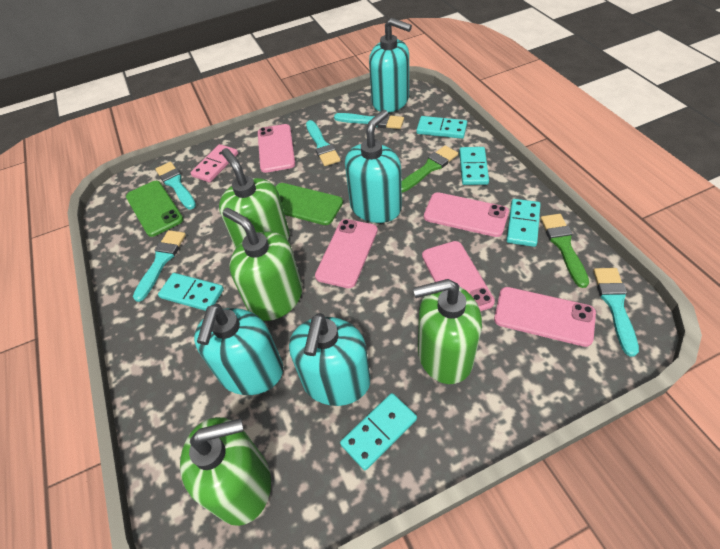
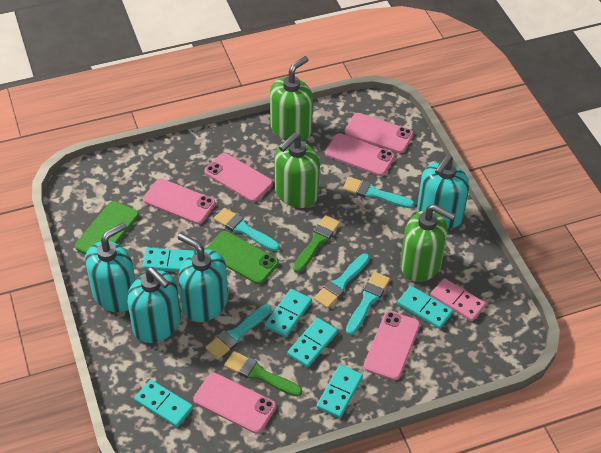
green soap dispenser: 4 -> 3
pink phone: 5 -> 6
turquoise domino: 5 -> 6

